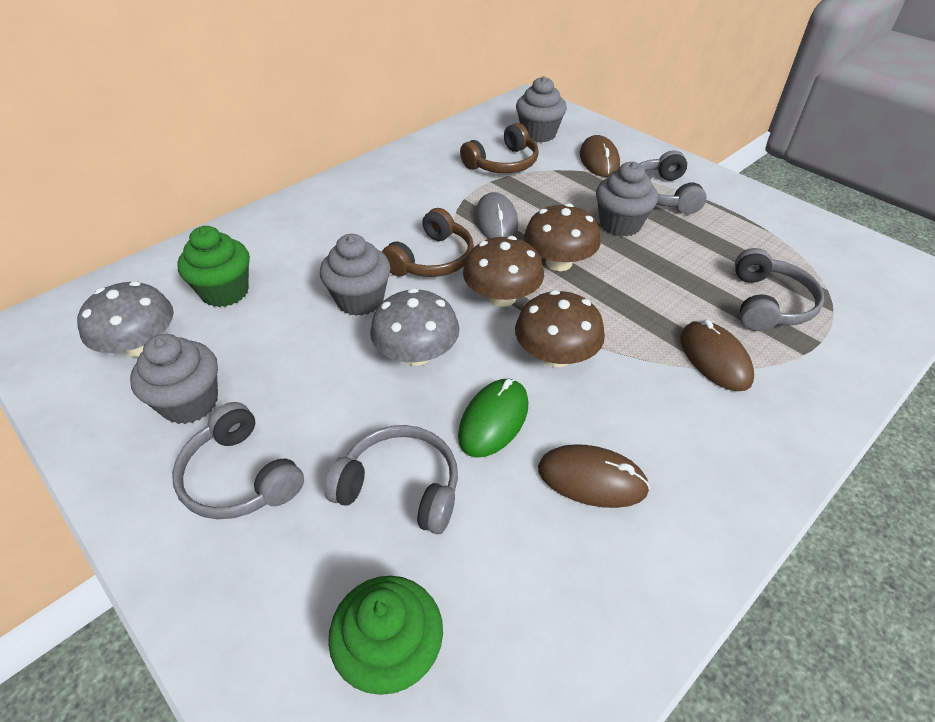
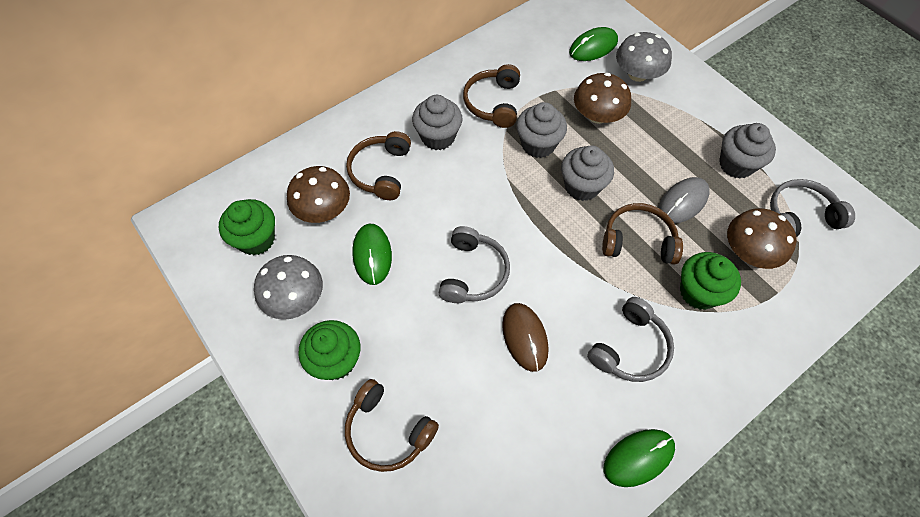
brown headphones: 2 -> 4
brown mouse: 3 -> 1
green cupcake: 2 -> 3
green mouse: 1 -> 3
grey headphones: 4 -> 3

